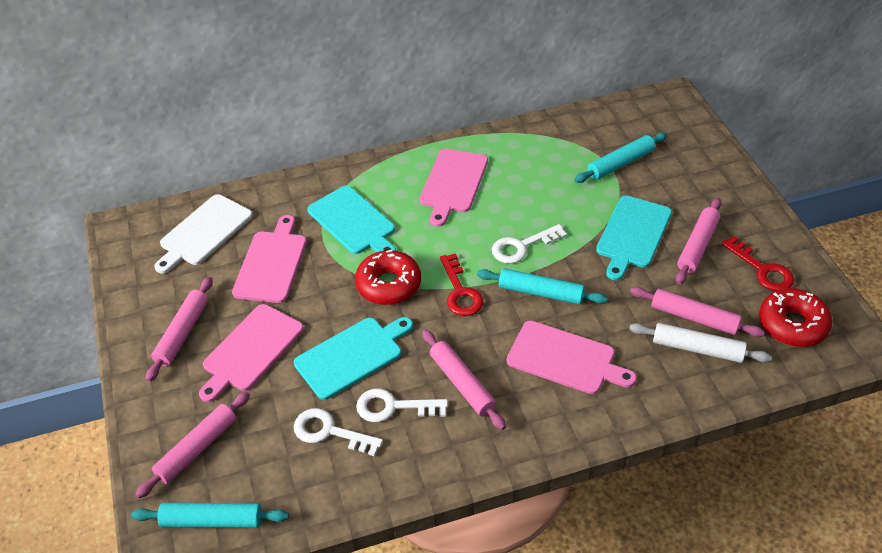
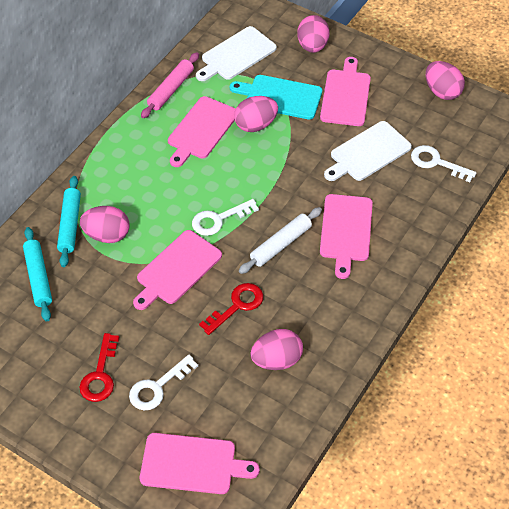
pink cutting board: 4 -> 5
pink egg: 0 -> 5
pink rolling pin: 5 -> 1
red donut: 2 -> 0
turquoise cutting board: 3 -> 1
turquoise rolling pin: 3 -> 2
white cutting board: 1 -> 2

